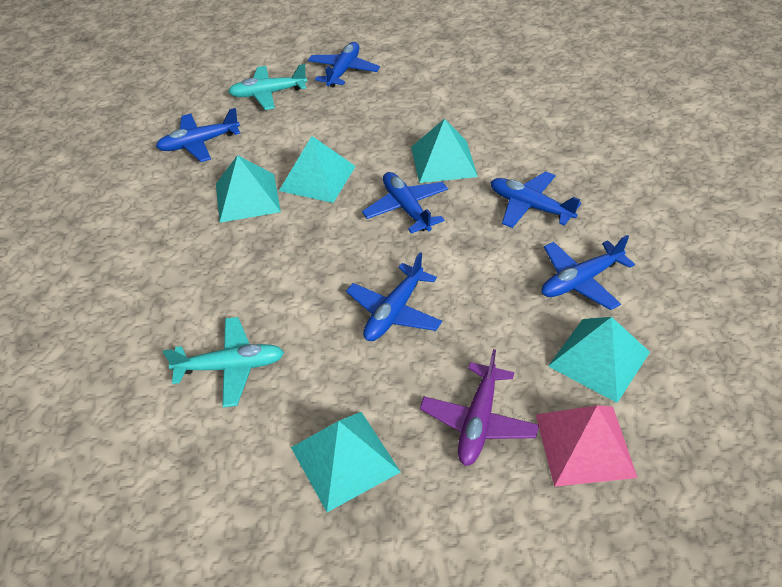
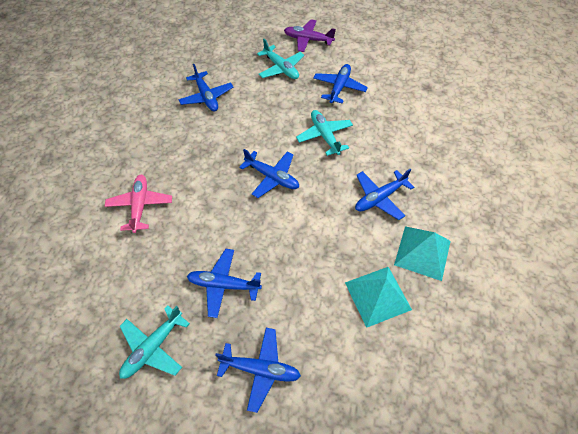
pink plane: 0 -> 1
pink pyramid: 1 -> 0
turquoise plane: 2 -> 3
turquoise pyramid: 5 -> 2

